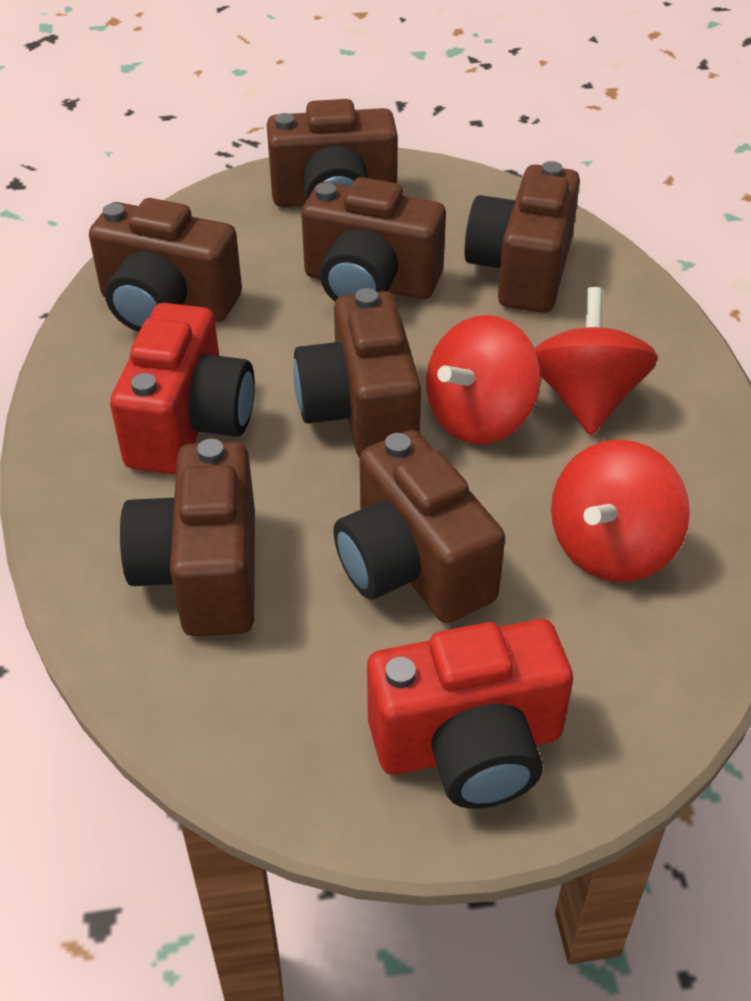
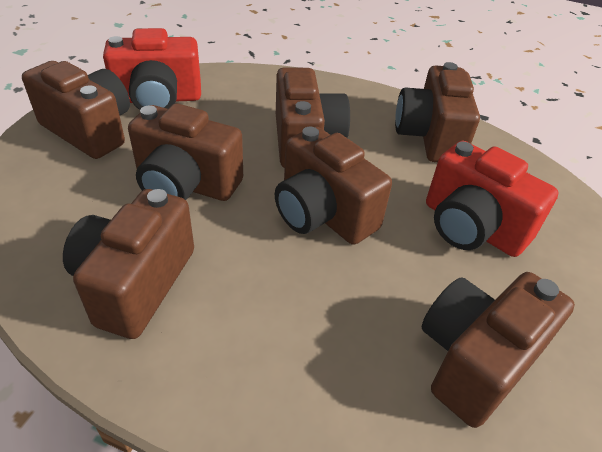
red spinning top: 3 -> 0

